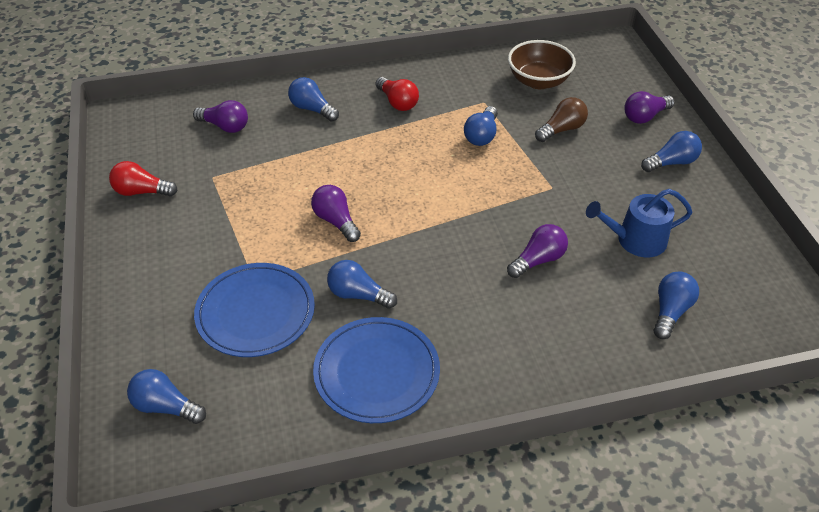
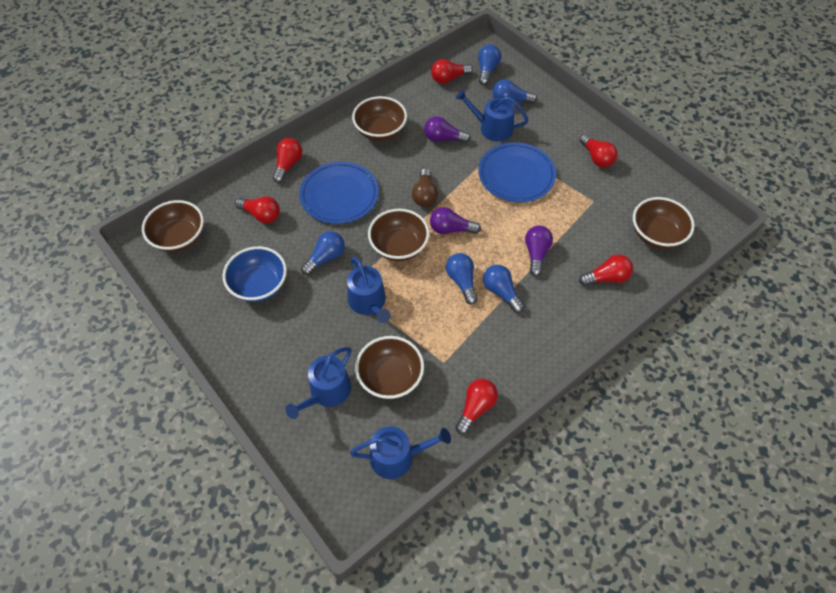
blue bowl: 0 -> 1
blue light bulb: 6 -> 5
blue watering can: 1 -> 4
brown bowl: 1 -> 5
purple light bulb: 4 -> 3
red light bulb: 2 -> 6

